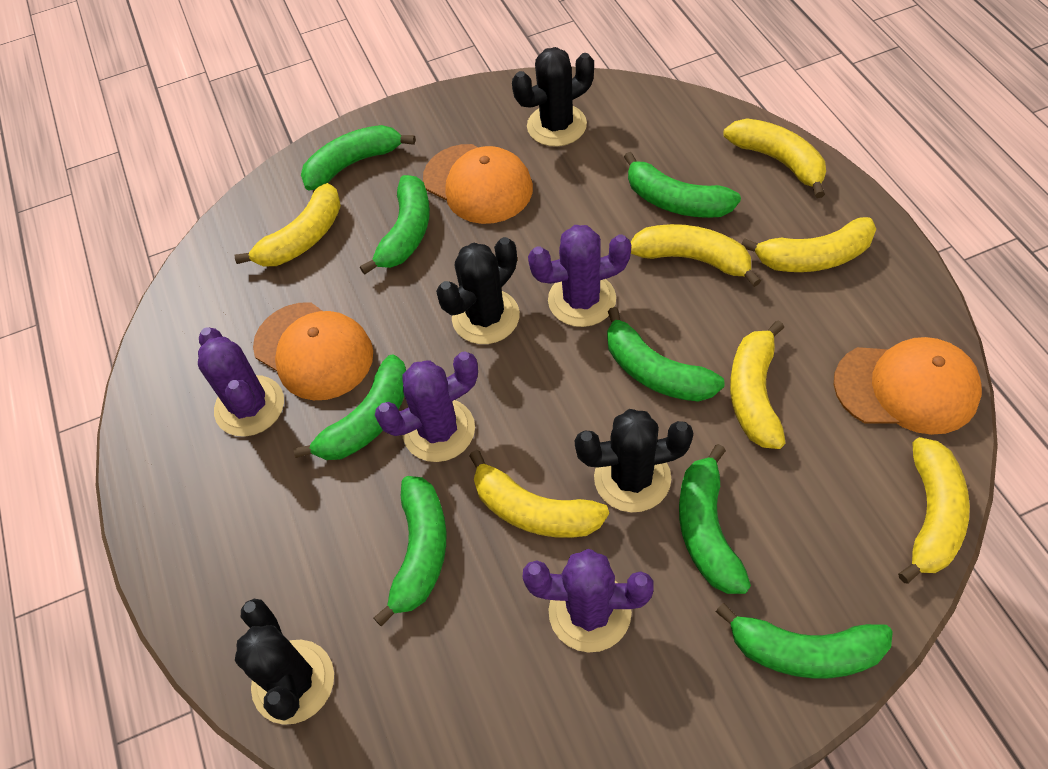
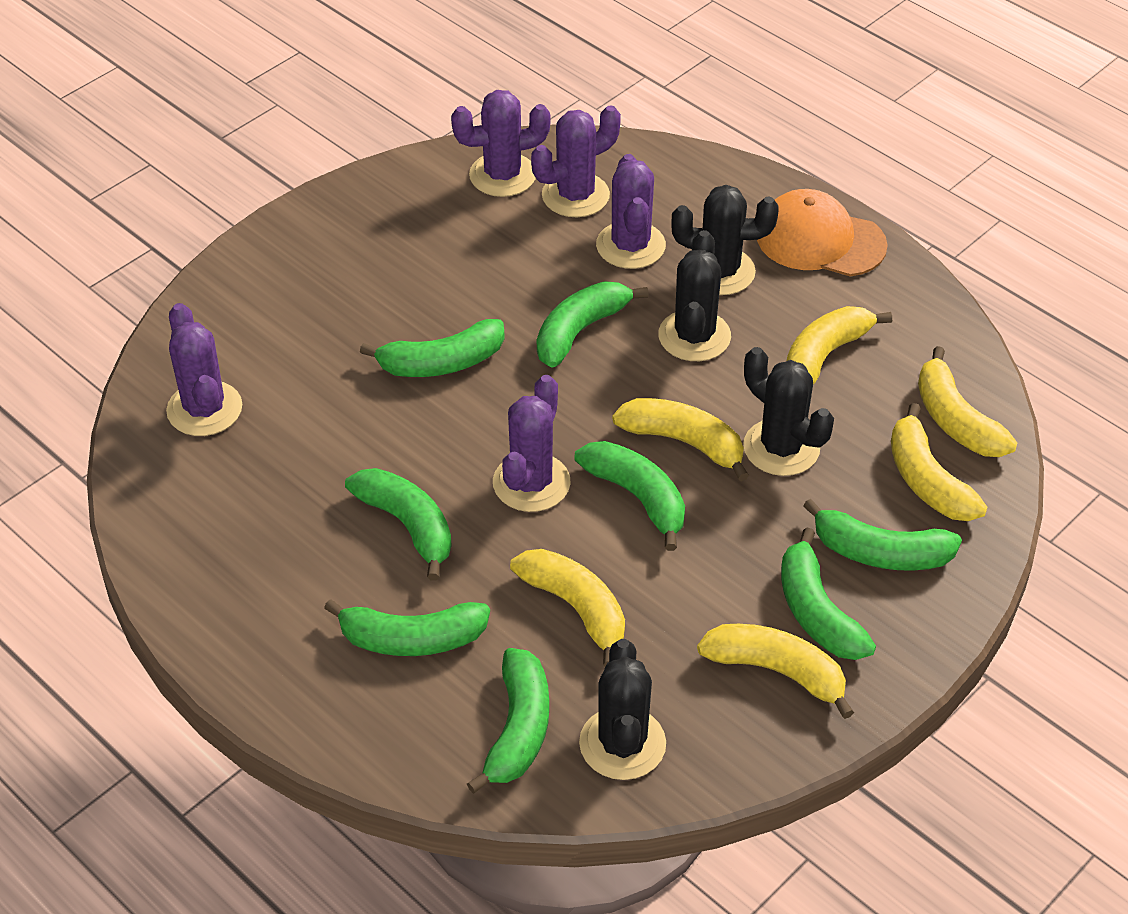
orange cap: 3 -> 1
purple cactus: 4 -> 5
yellow banana: 7 -> 6

